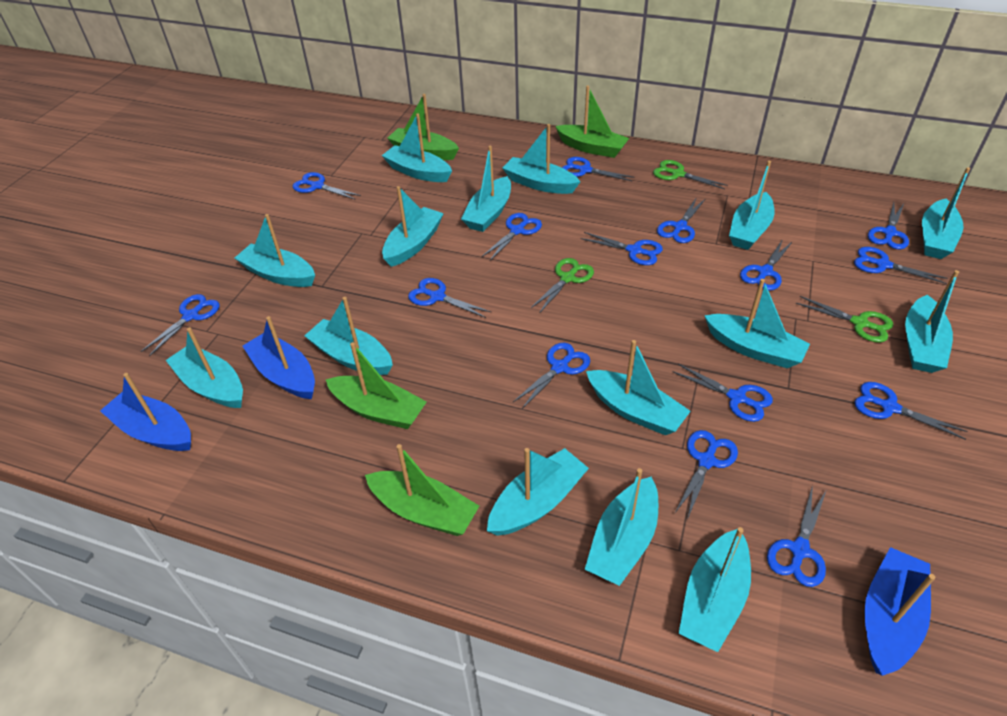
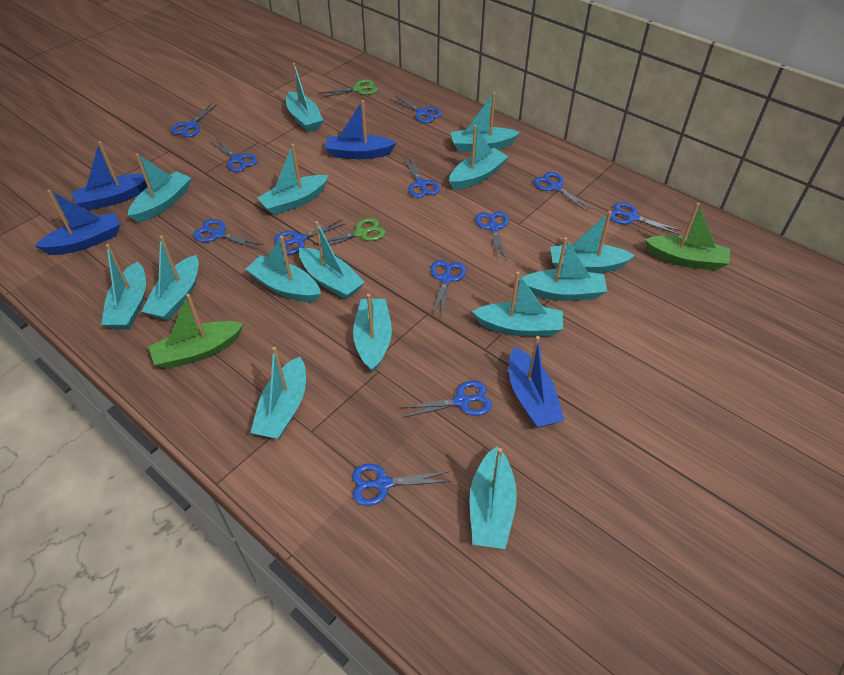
blue boat: 3 -> 4
blue scissors: 15 -> 12
green boat: 4 -> 2
green scissors: 3 -> 2

